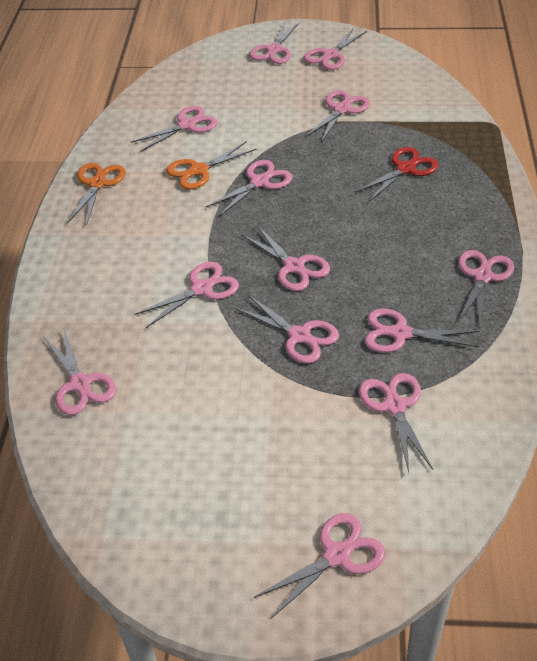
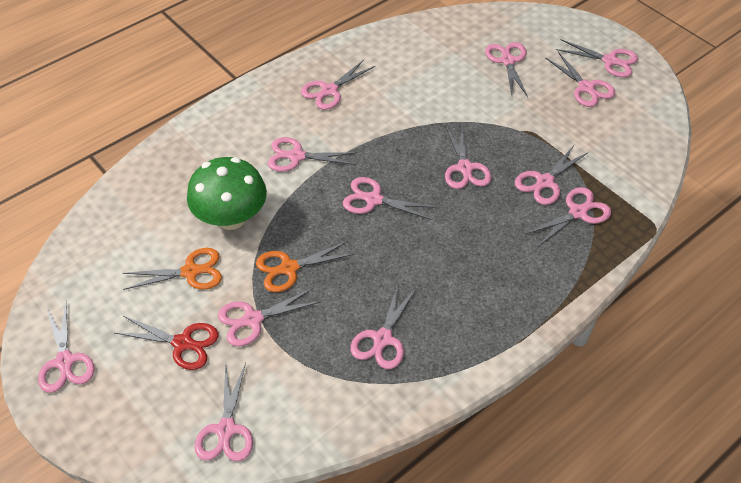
green mushroom: 0 -> 1

